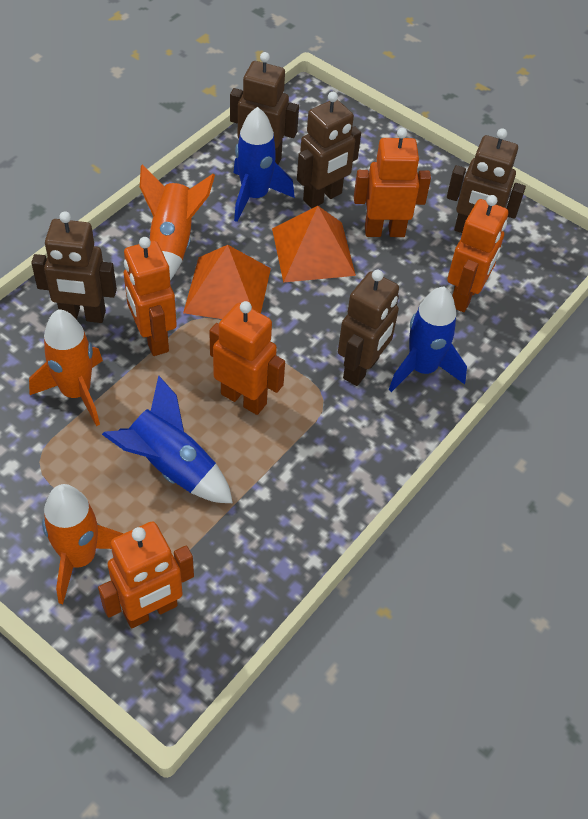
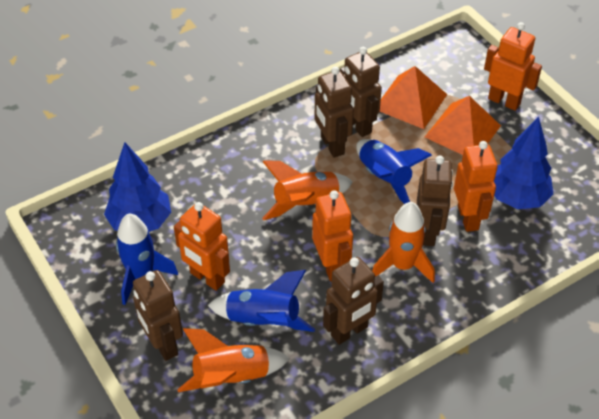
blue tree: 0 -> 2
orange robot: 5 -> 4

